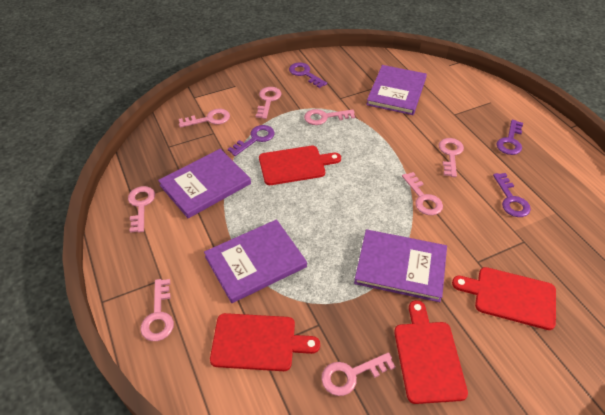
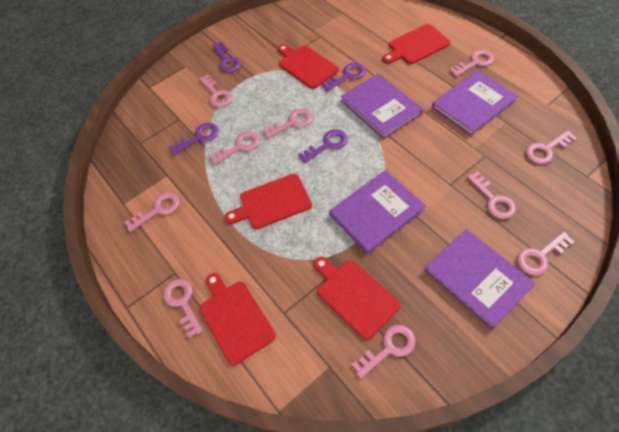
pink key: 8 -> 10
red cutting board: 4 -> 5

